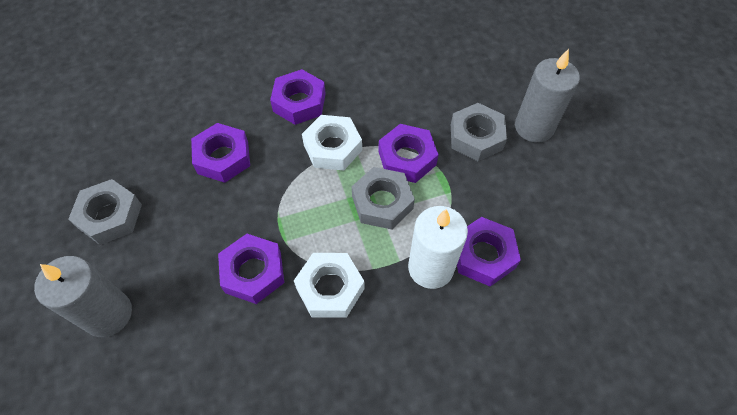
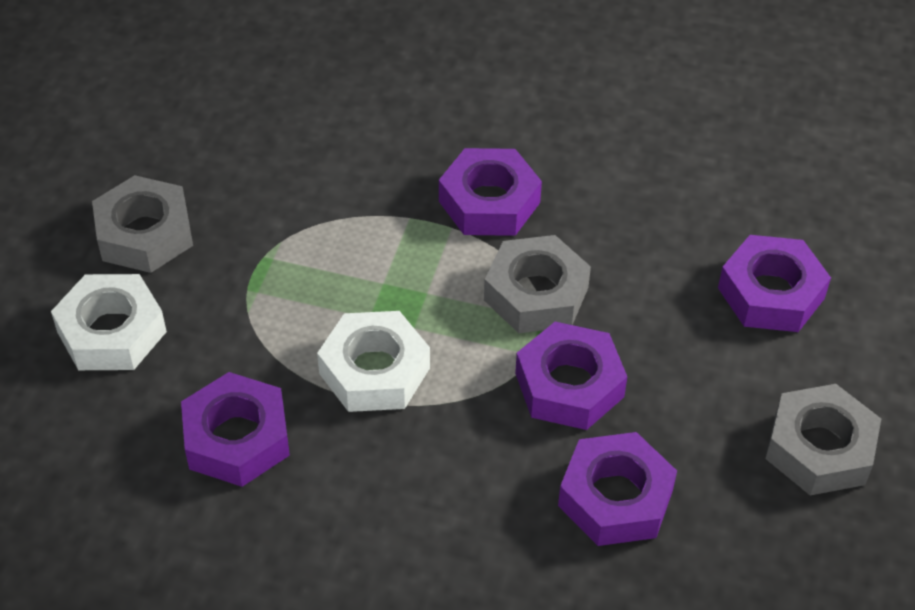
grey candle: 2 -> 0
white candle: 1 -> 0

